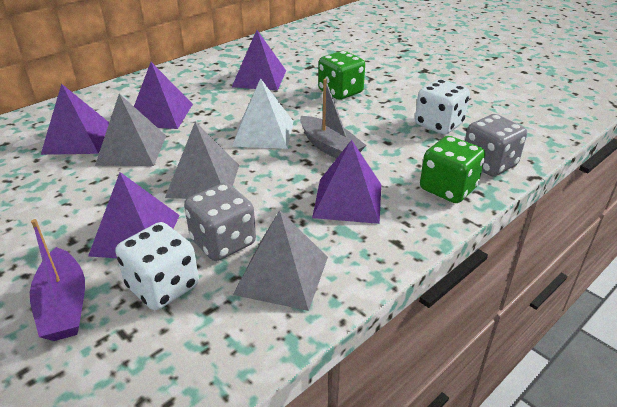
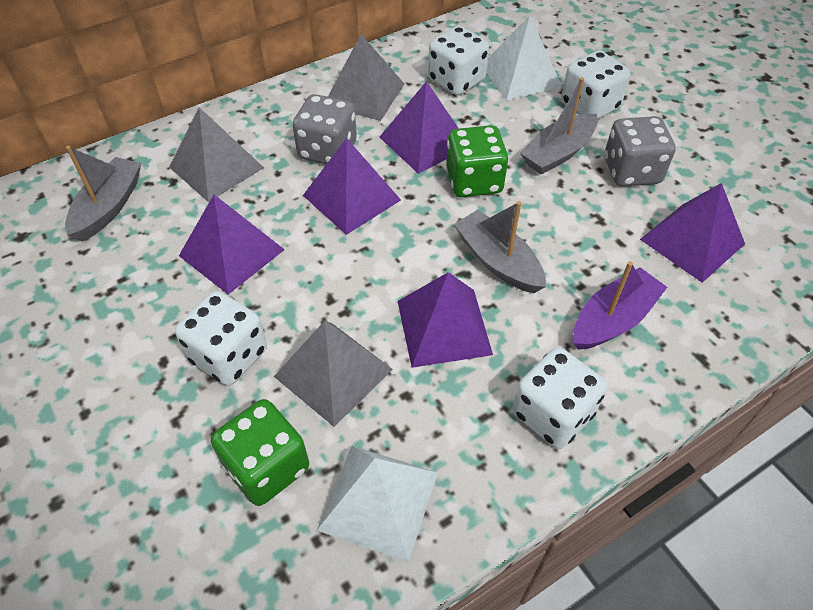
grey boat: 1 -> 3
white dice: 2 -> 4
white pyramid: 1 -> 2

